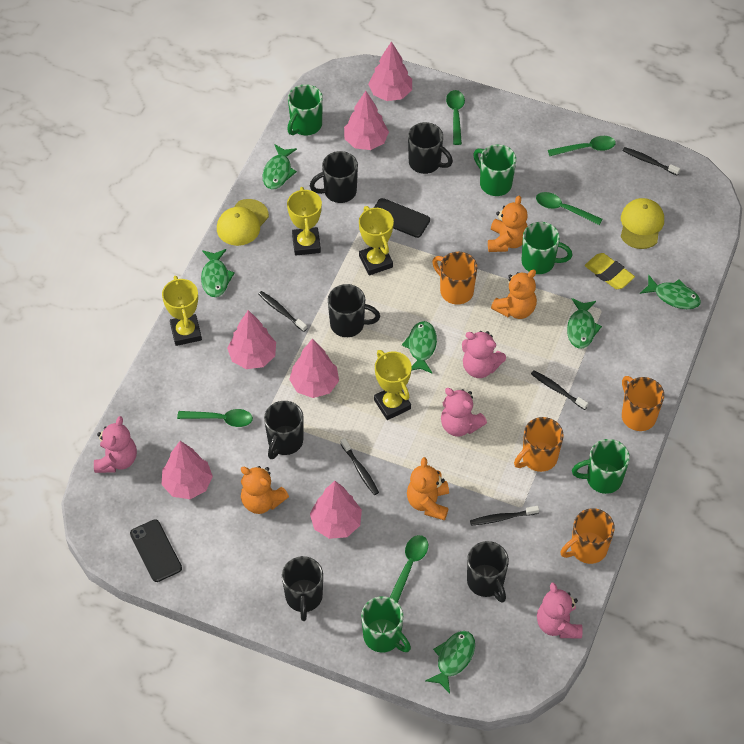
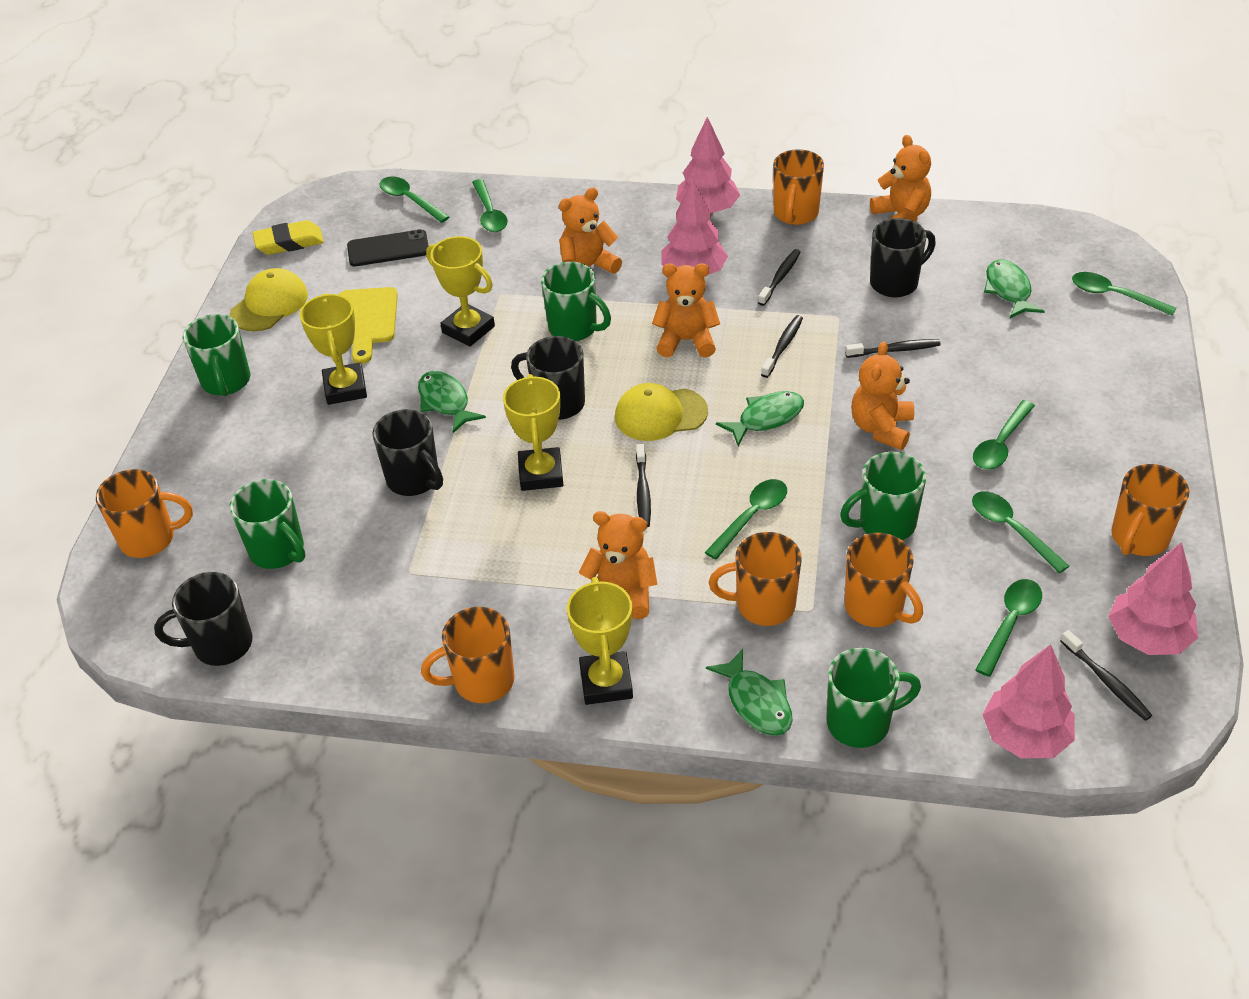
black mug: 6 -> 4
black phone: 2 -> 1
green fish: 6 -> 4
green spoon: 5 -> 7
orange mug: 4 -> 6
orange teddy bear: 4 -> 5
pink teddy bear: 4 -> 0
pink tree: 6 -> 4
yellow cutting board: 0 -> 1

